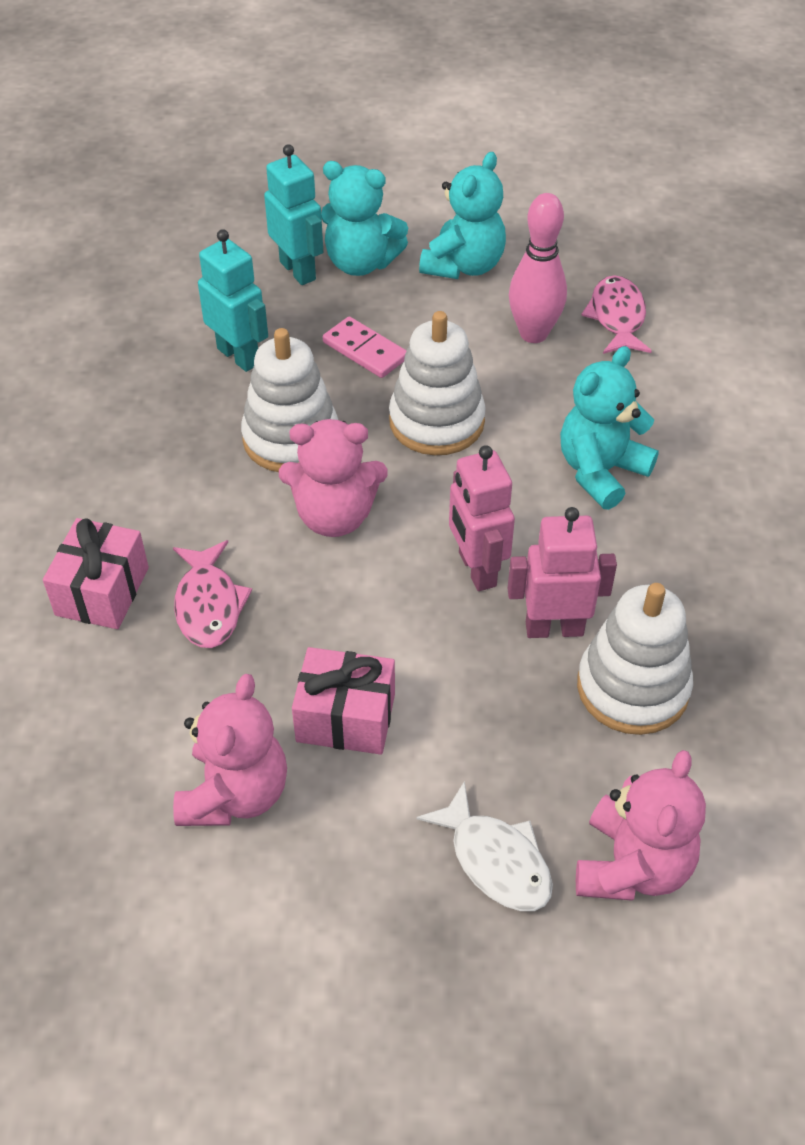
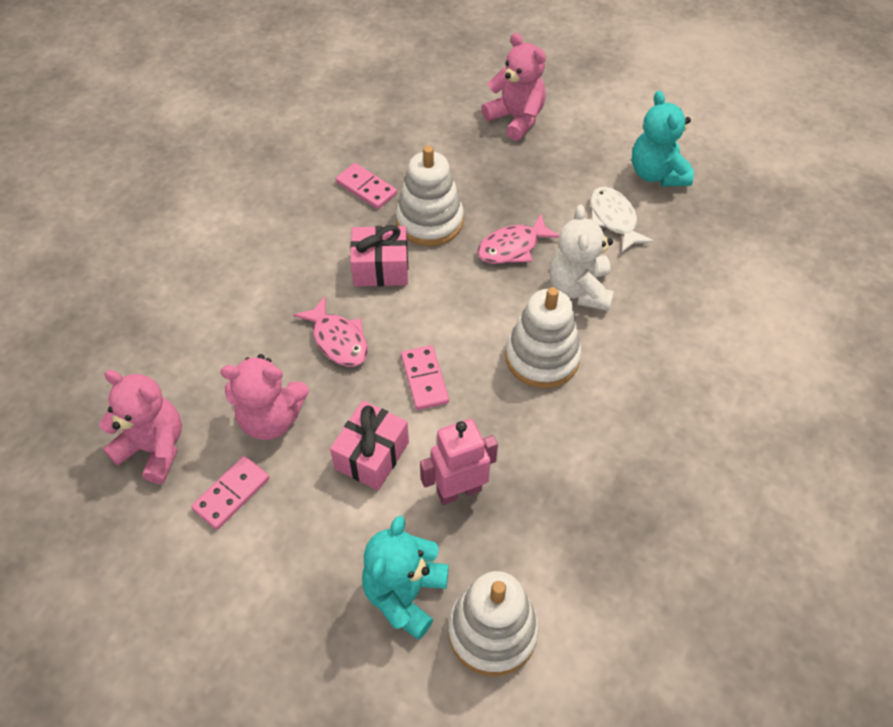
pink bowling pin: 1 -> 0
pink domino: 1 -> 3
pink robot: 2 -> 1
turquoise robot: 2 -> 0
turquoise teddy bear: 3 -> 2
white teddy bear: 0 -> 1

